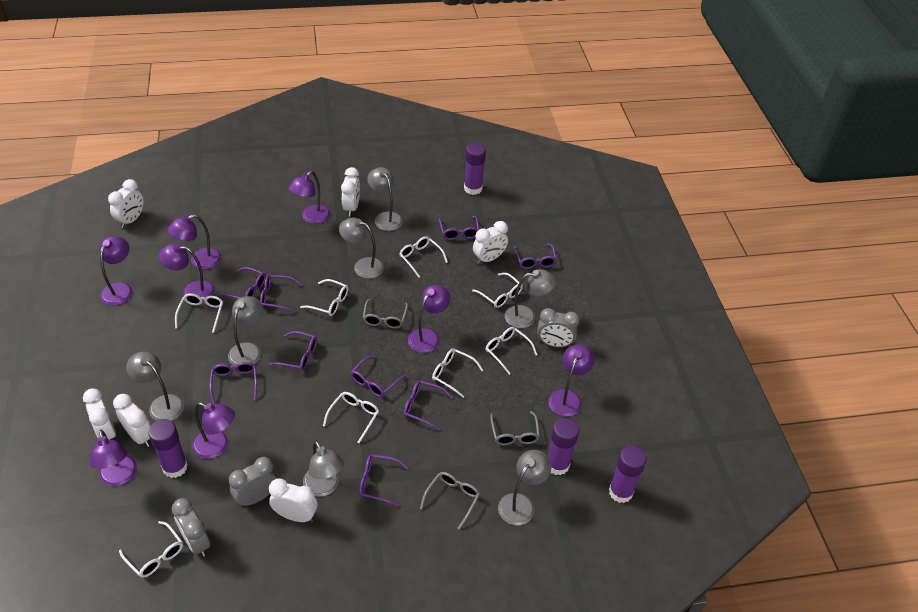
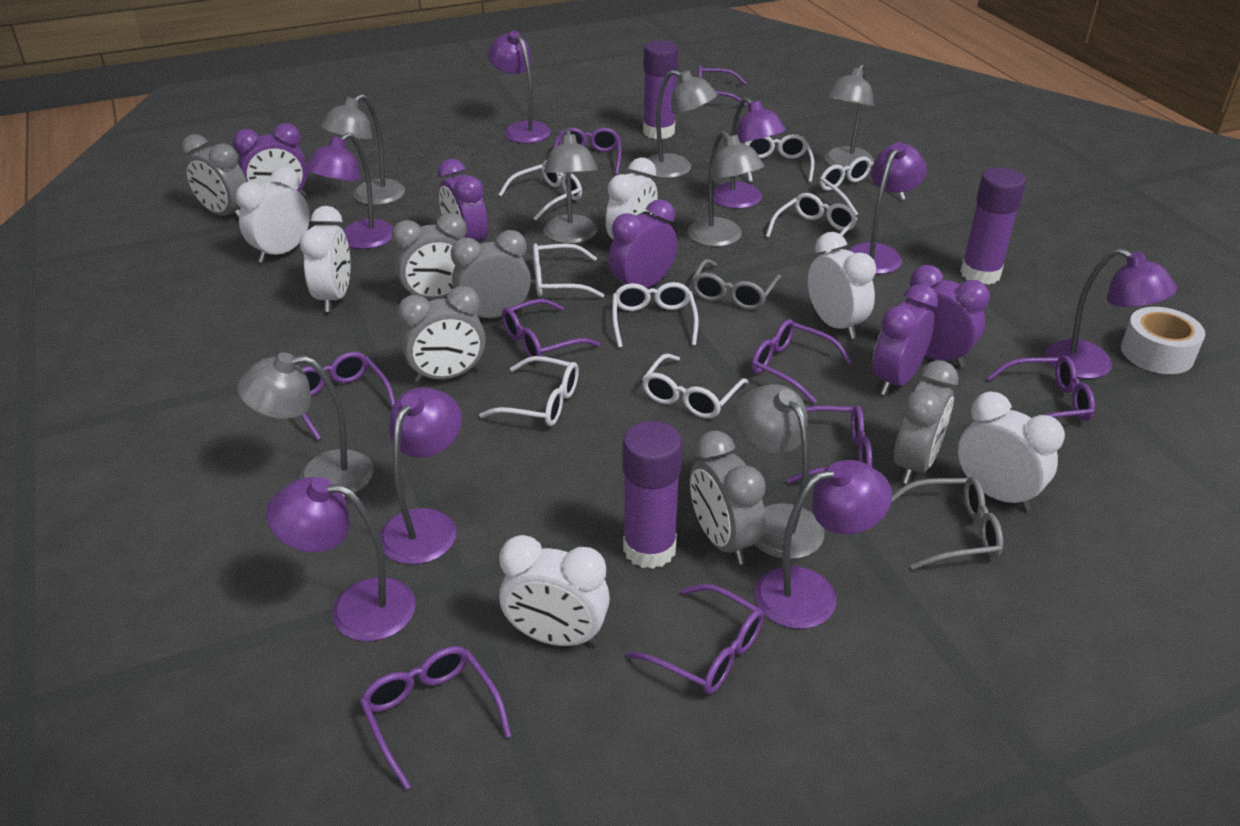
grey clock: 3 -> 6
grey glasses: 3 -> 2
purple clock: 0 -> 5
purple glue stick: 4 -> 3
white tape: 0 -> 1

